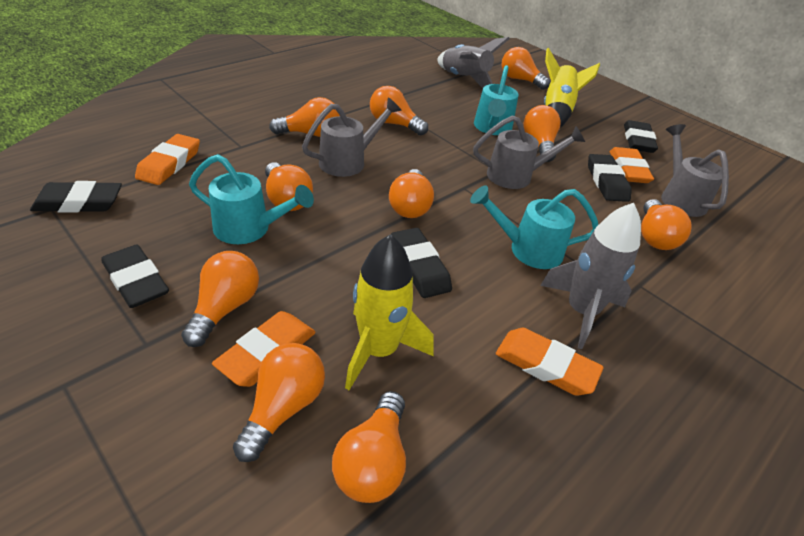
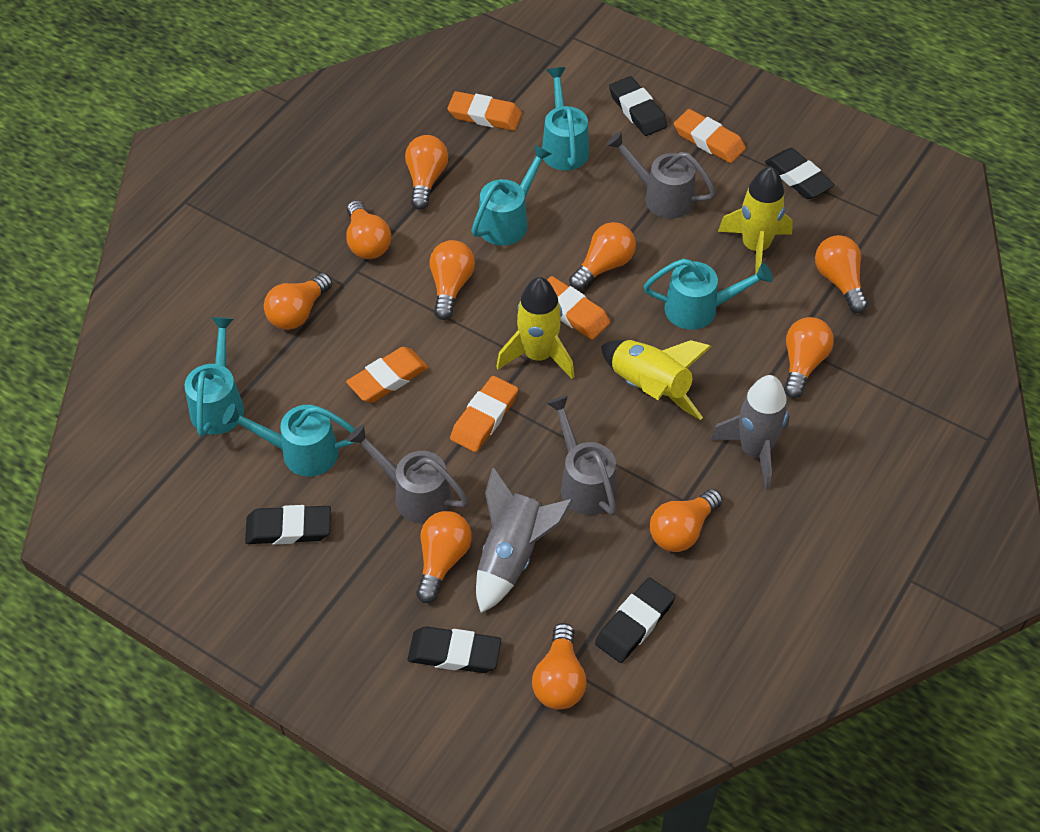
orange eraser: 4 -> 5
turquoise watering can: 3 -> 5
yellow rocket: 2 -> 3

